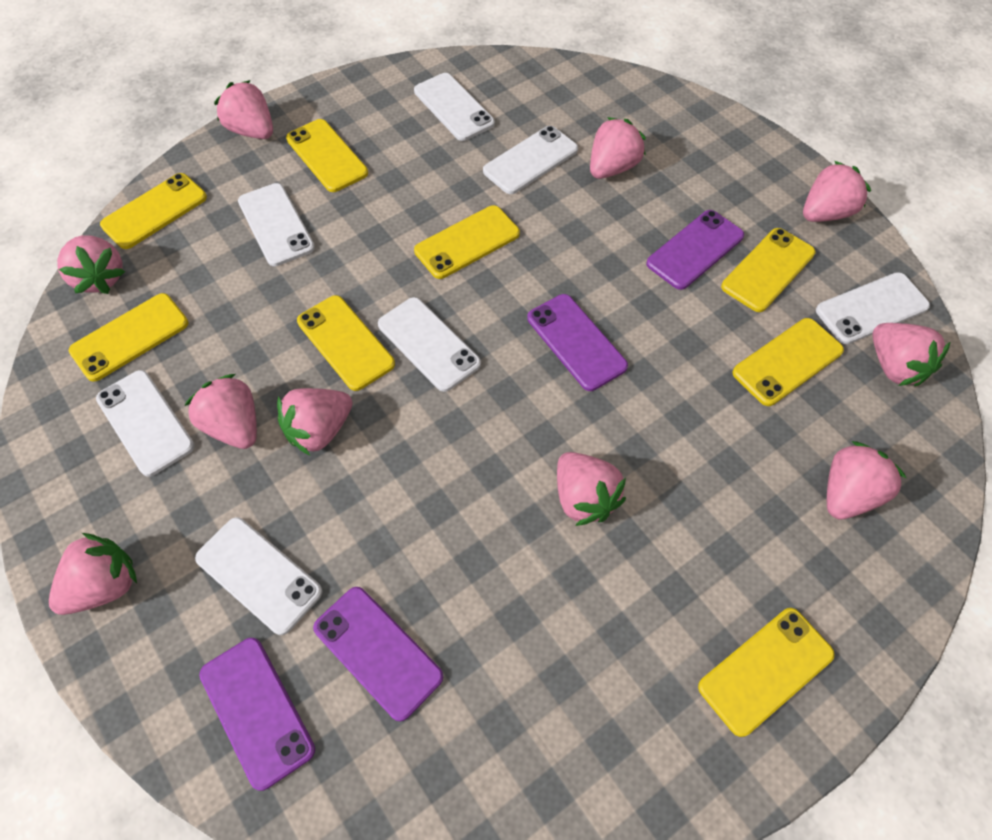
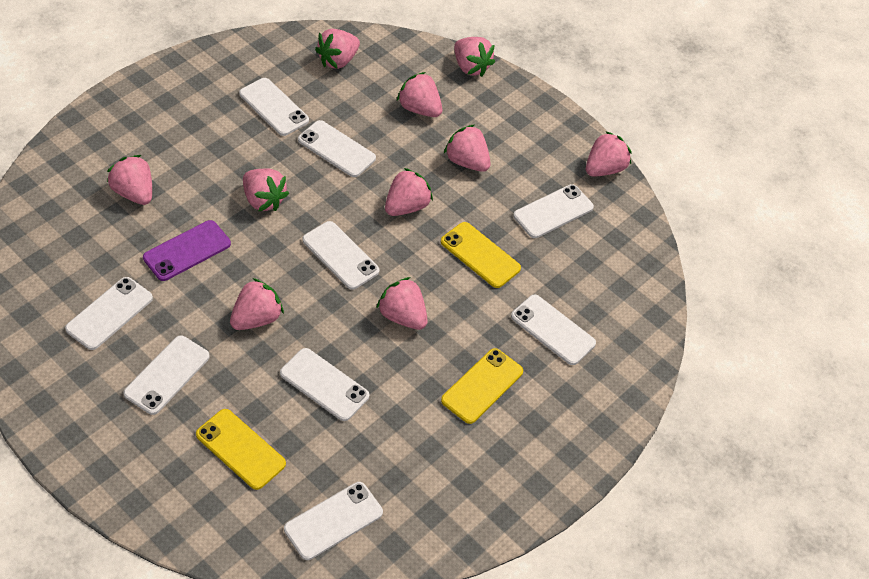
purple phone: 4 -> 1
white phone: 7 -> 9
yellow phone: 8 -> 3

